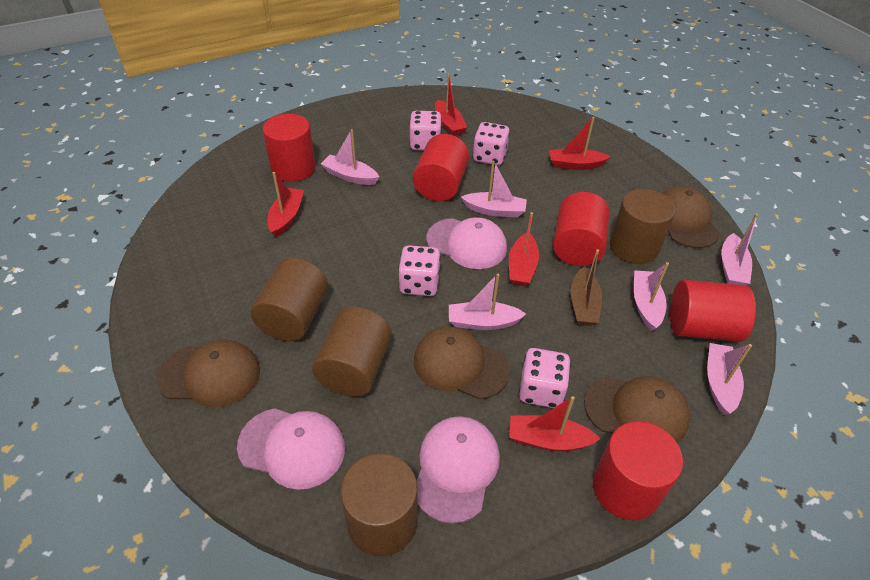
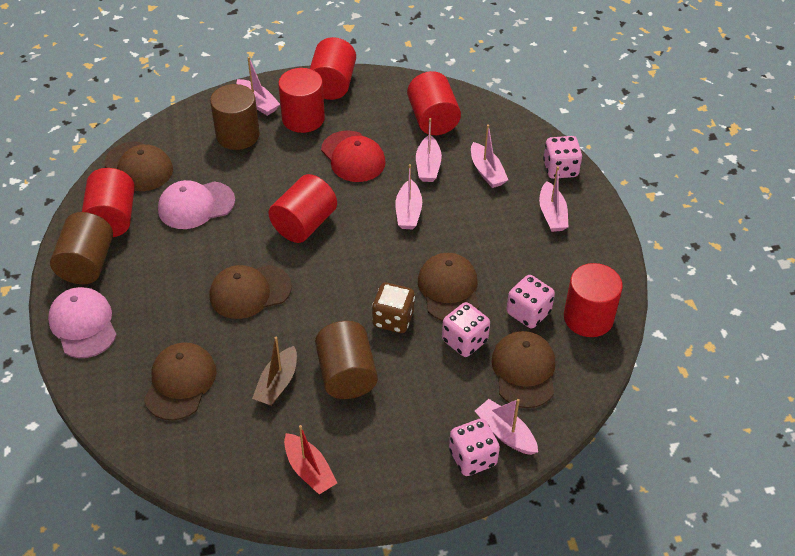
brown cap: 4 -> 5
brown cylinder: 4 -> 3
brown dice: 0 -> 1
pink cap: 3 -> 2
red boat: 5 -> 1
red cap: 0 -> 1
red cylinder: 5 -> 6

